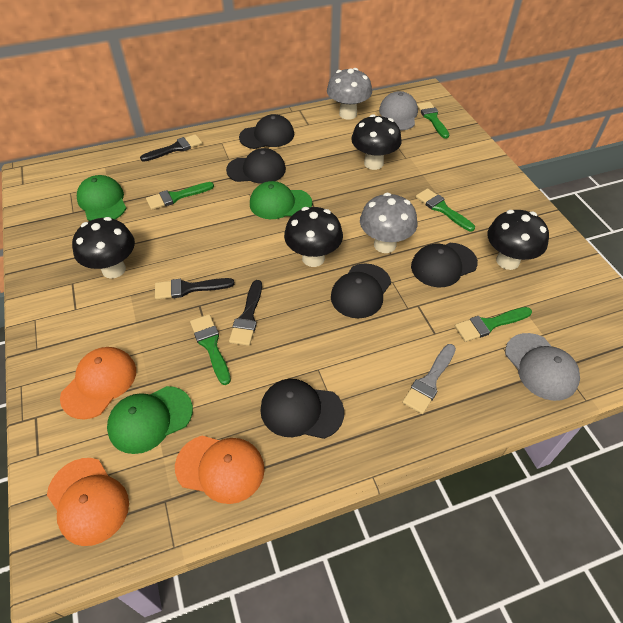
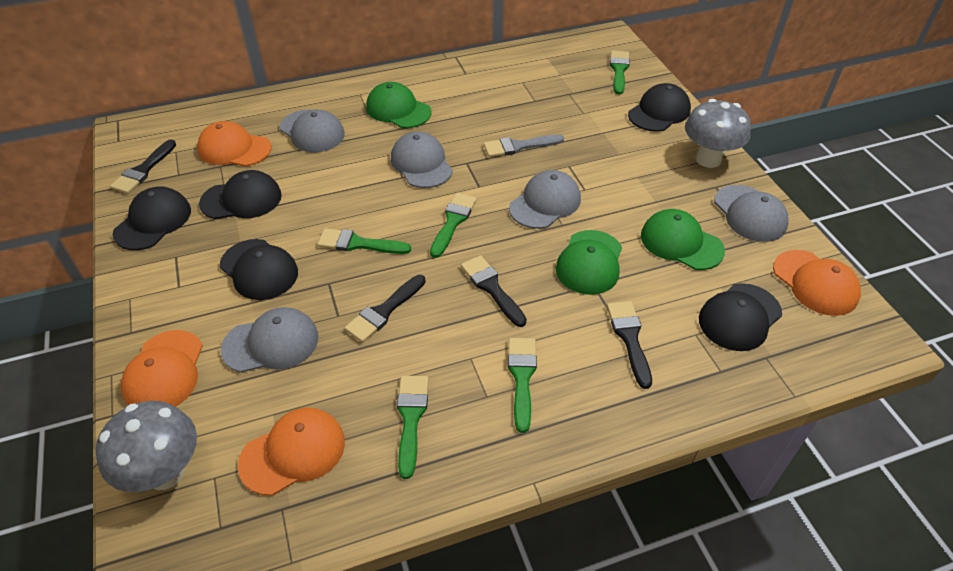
black brush: 3 -> 4
black mushroom: 4 -> 0
grey cap: 2 -> 5
orange cap: 3 -> 4

